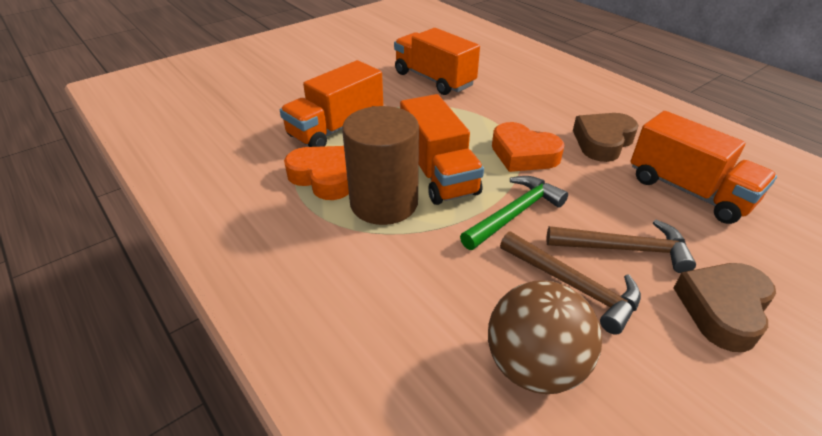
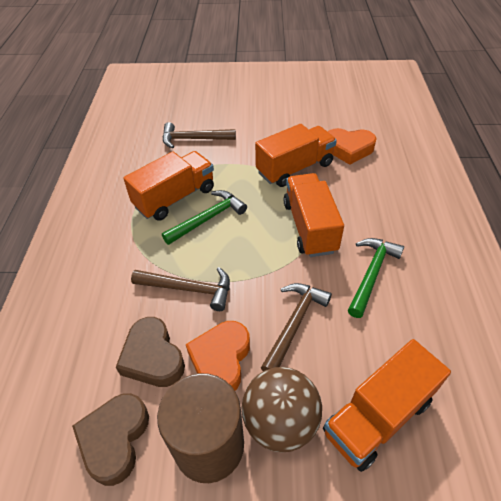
brown hammer: 2 -> 3
green hammer: 1 -> 2

